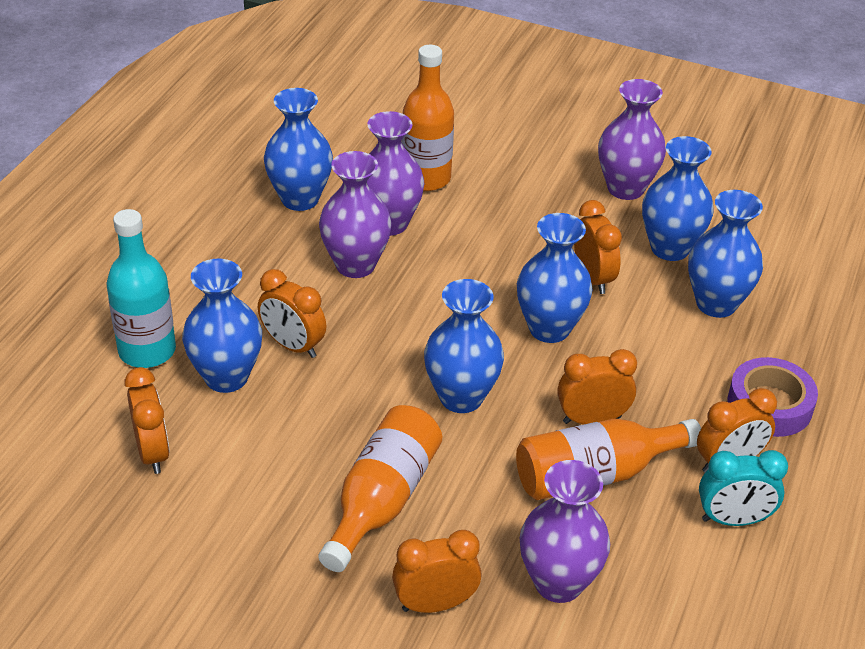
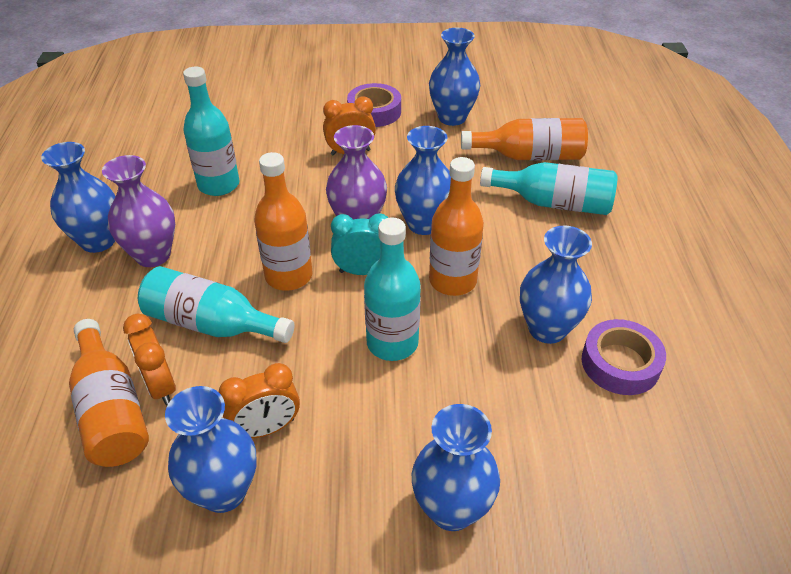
orange bottle: 3 -> 4
orange clock: 6 -> 3
purple tape: 1 -> 2
purple vase: 4 -> 2
turquoise bottle: 1 -> 4

